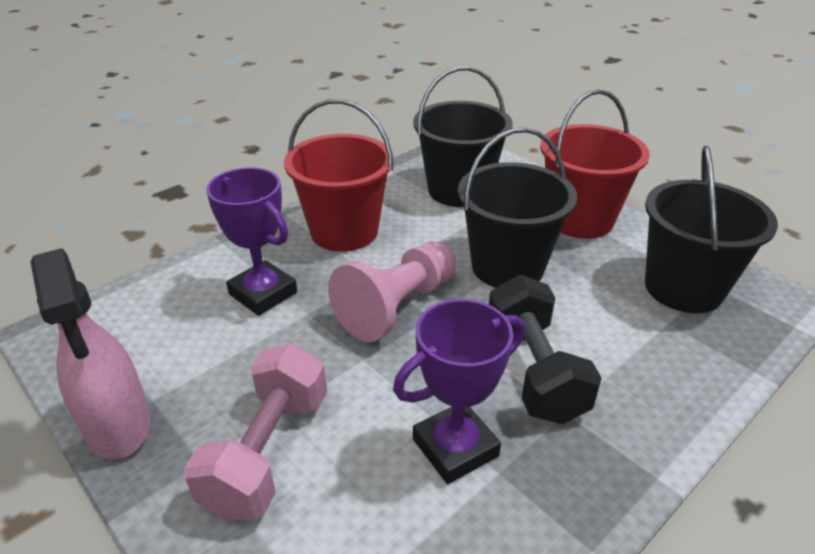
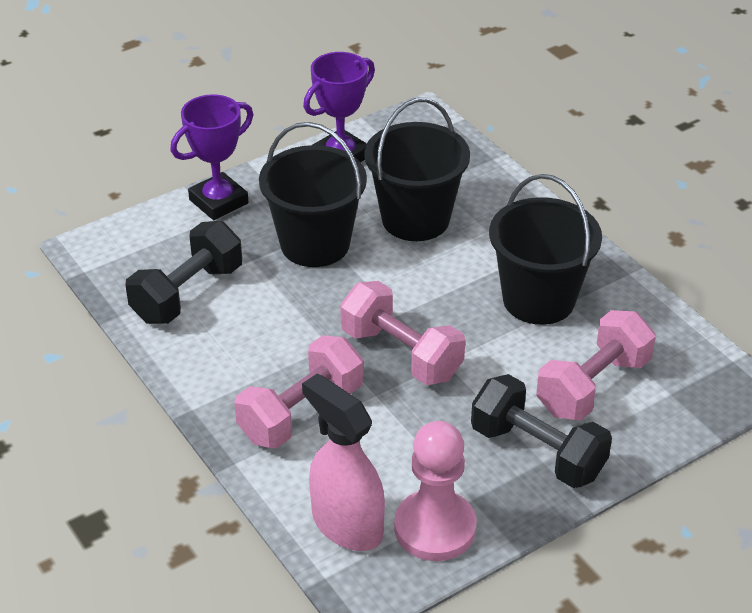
black dumbbell: 1 -> 2
pink dumbbell: 1 -> 3
red bucket: 2 -> 0

